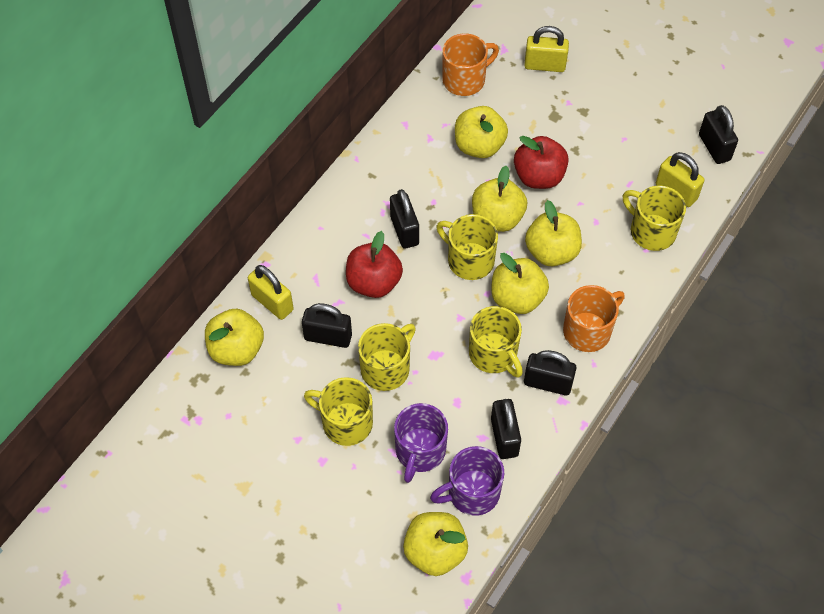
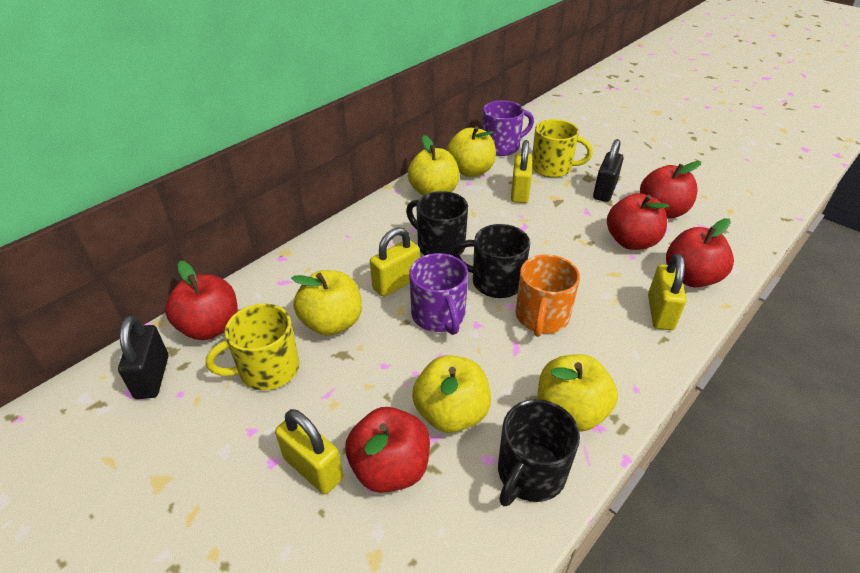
black mug: 0 -> 3
black padlock: 5 -> 2
orange mug: 2 -> 1
red apple: 2 -> 5
yellow apple: 6 -> 5
yellow mug: 5 -> 2
yellow padlock: 3 -> 4

